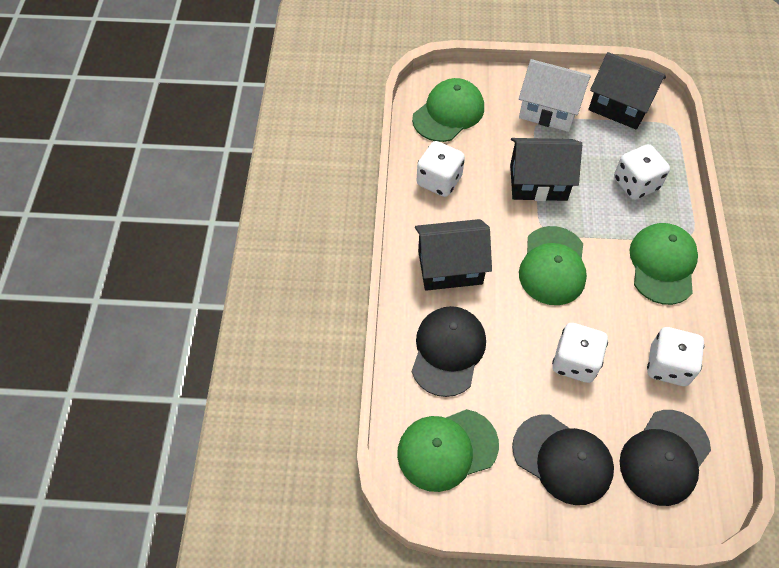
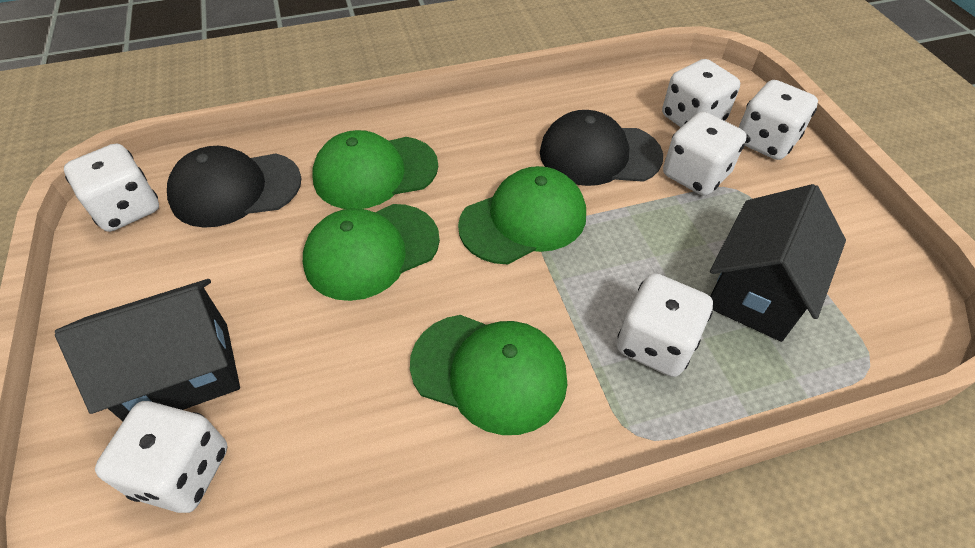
black cap: 3 -> 2
black house: 3 -> 2
white dice: 4 -> 6
white house: 1 -> 0

